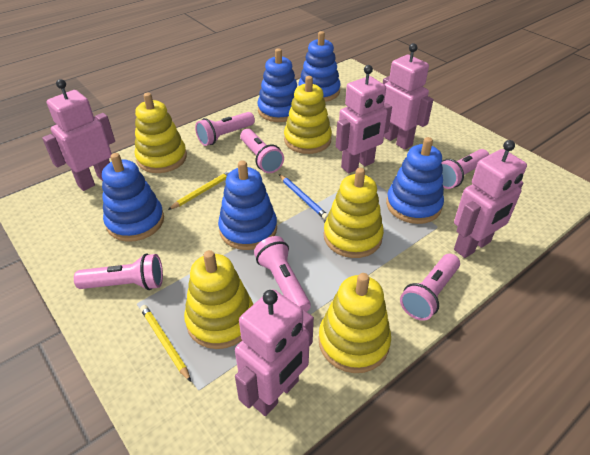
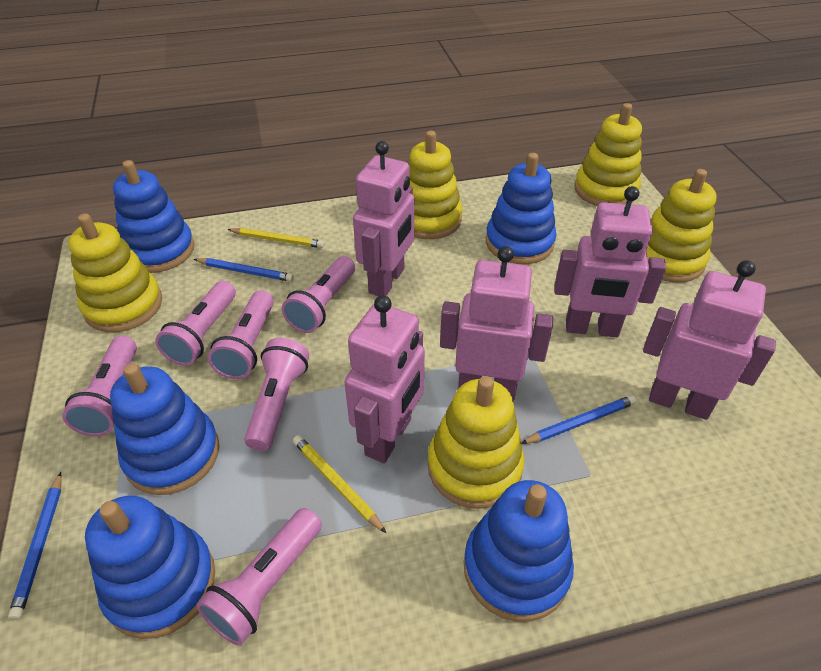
blue pencil: 1 -> 3

